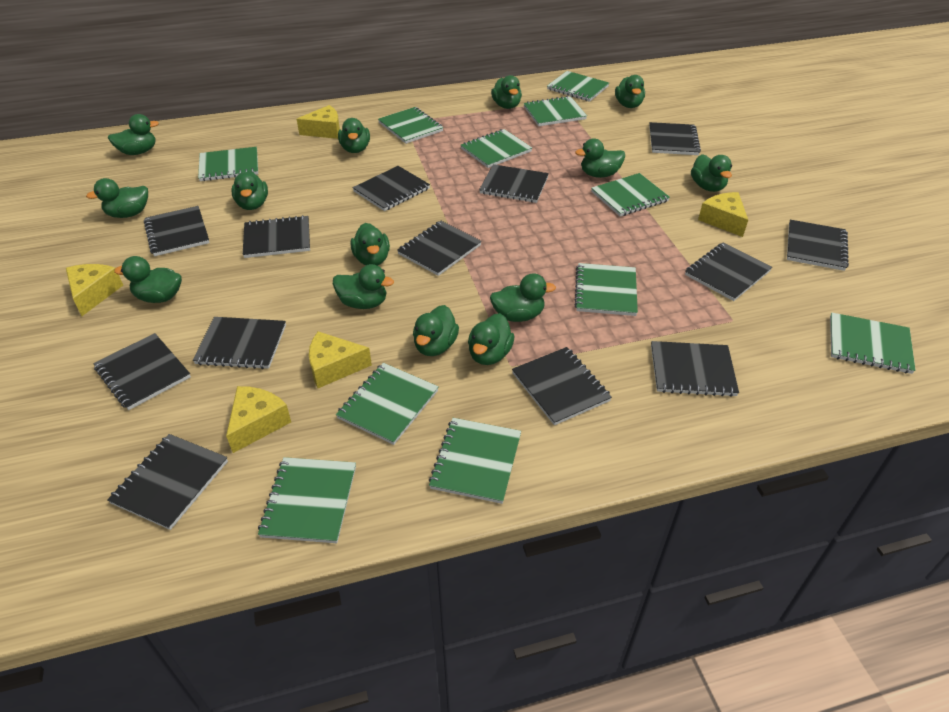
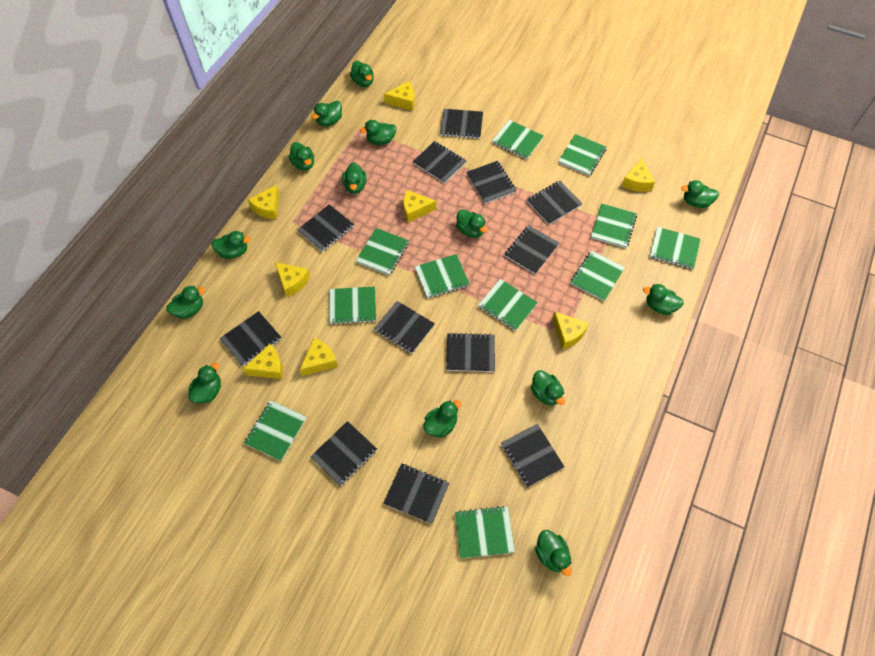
black notebook: 13 -> 12
yellow cheese: 5 -> 8

